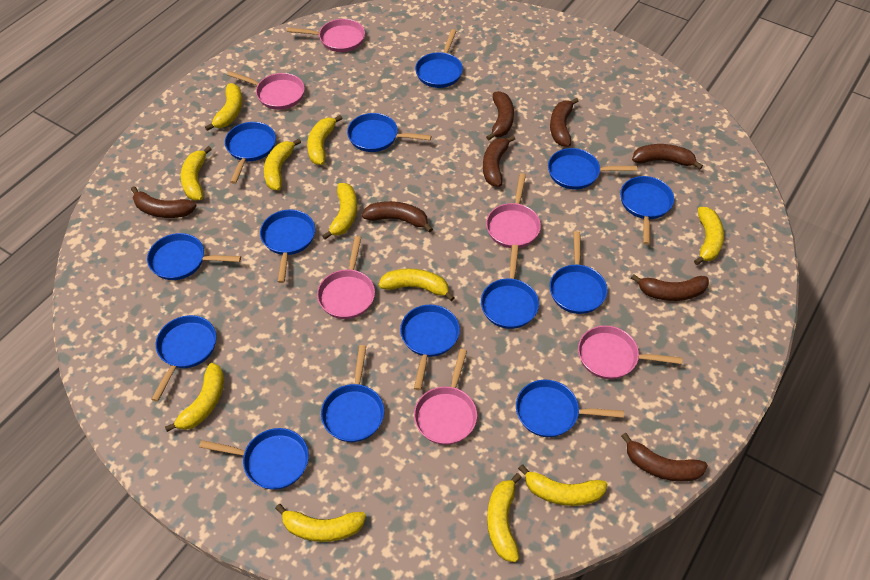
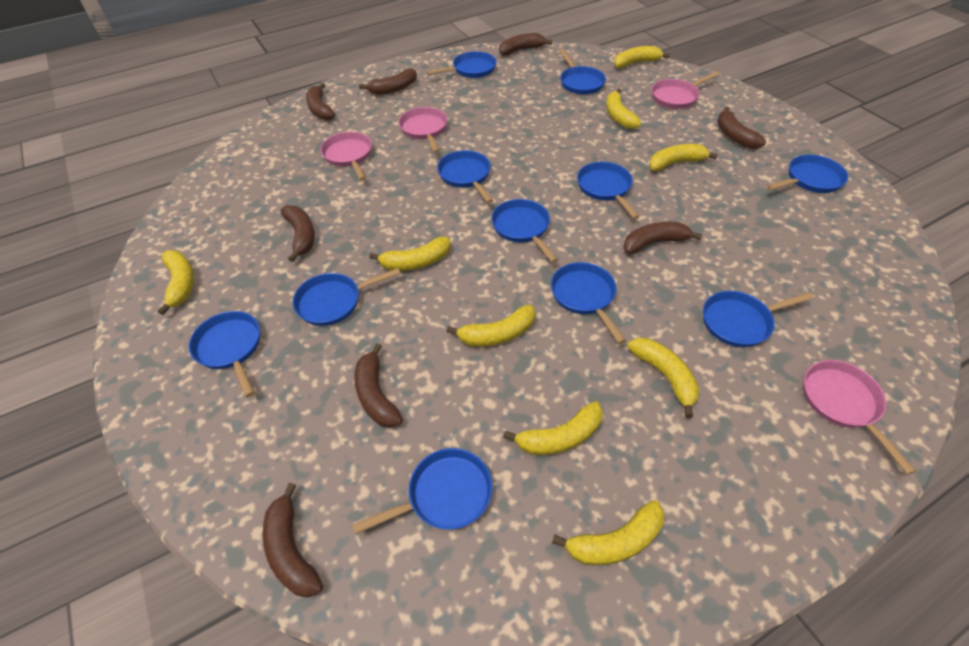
blue pan: 14 -> 11
pink pan: 6 -> 4
yellow banana: 11 -> 9

